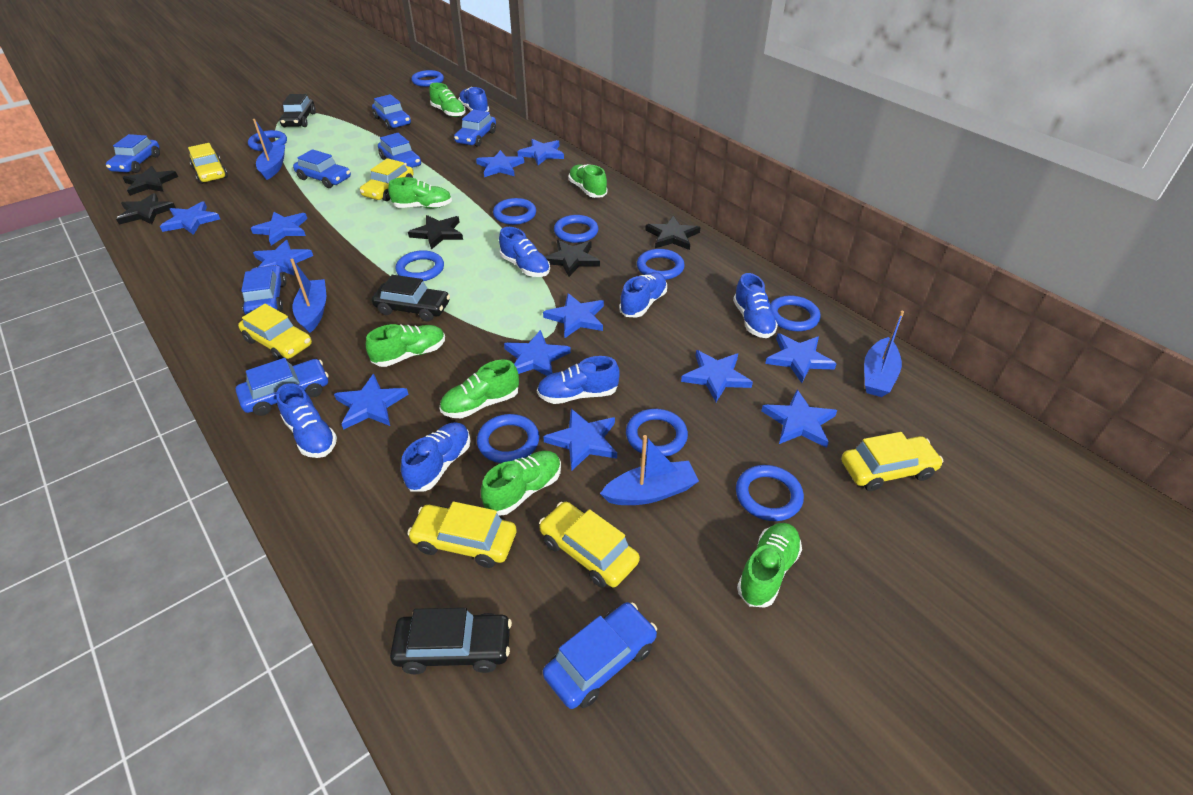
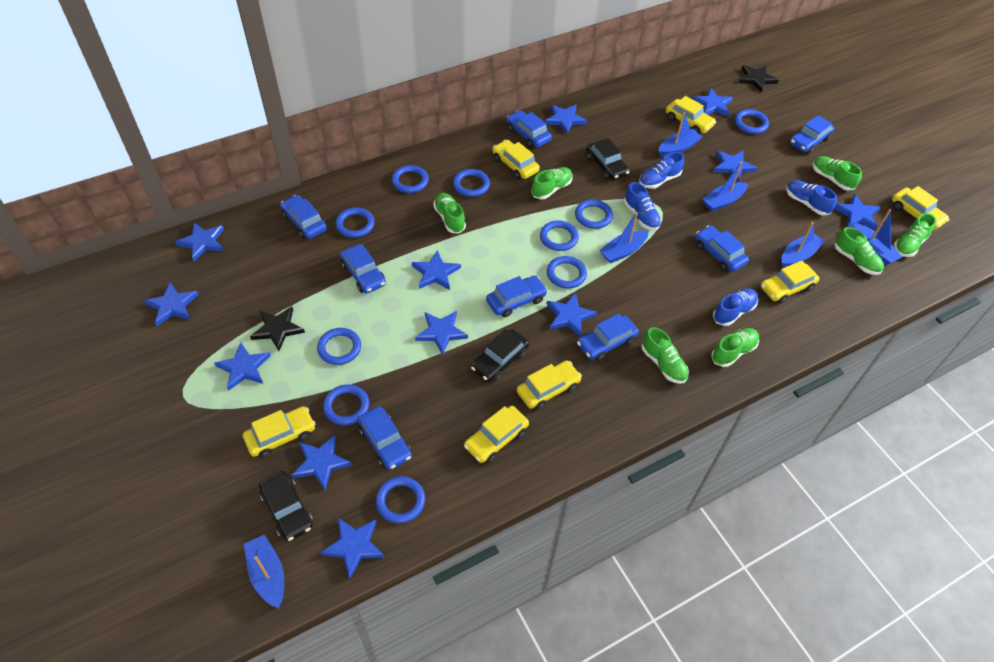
black star: 5 -> 2
blue boat: 4 -> 6
blue shoe: 7 -> 4
yellow car: 6 -> 7

